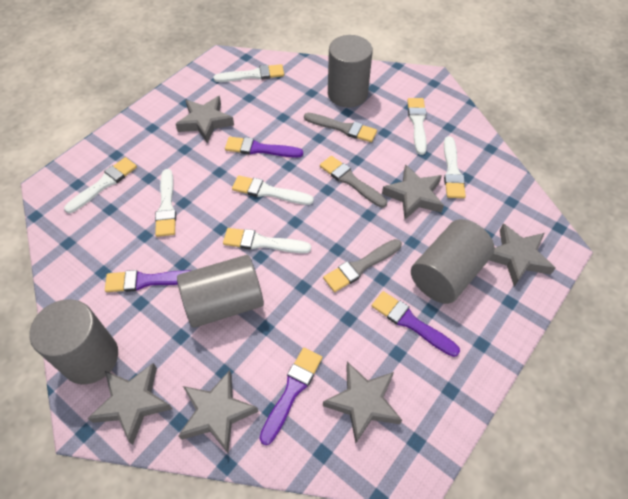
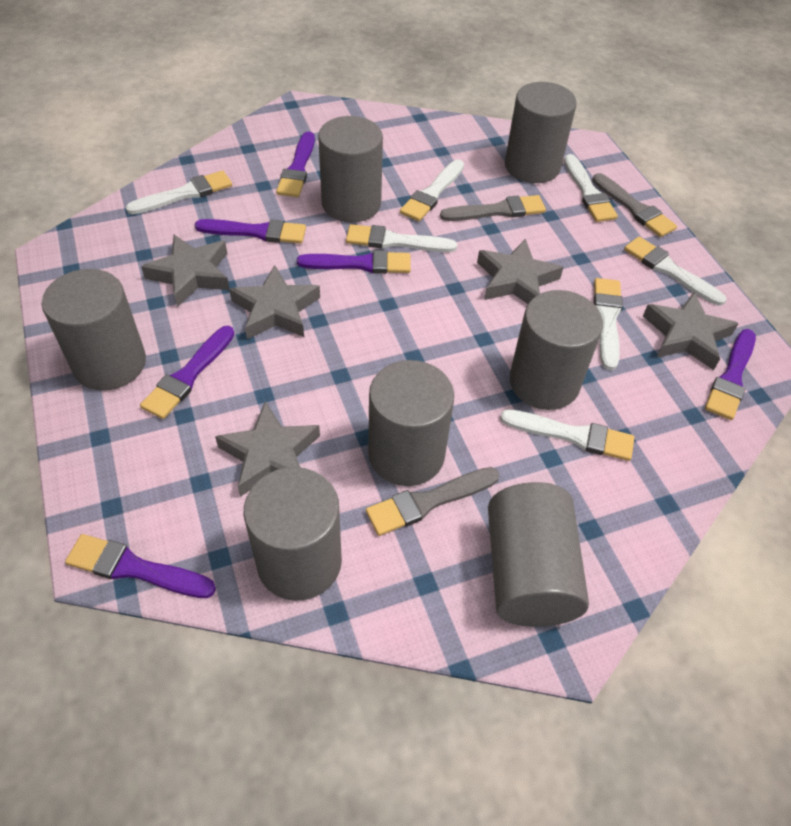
grey cylinder: 4 -> 7
grey star: 6 -> 5
purple brush: 4 -> 6

